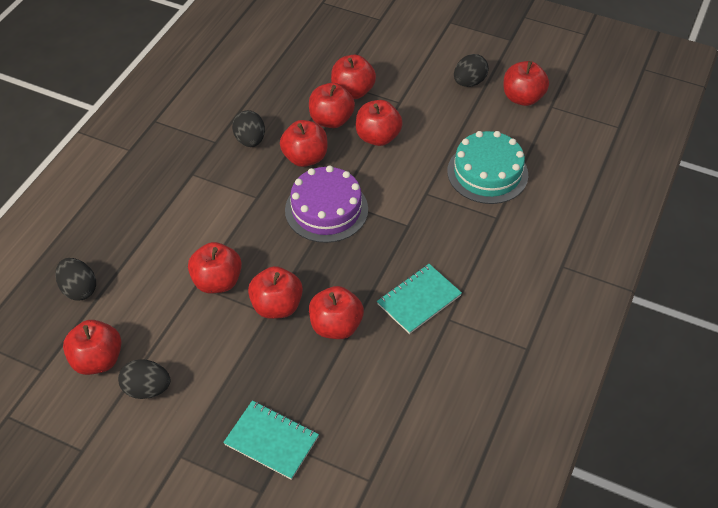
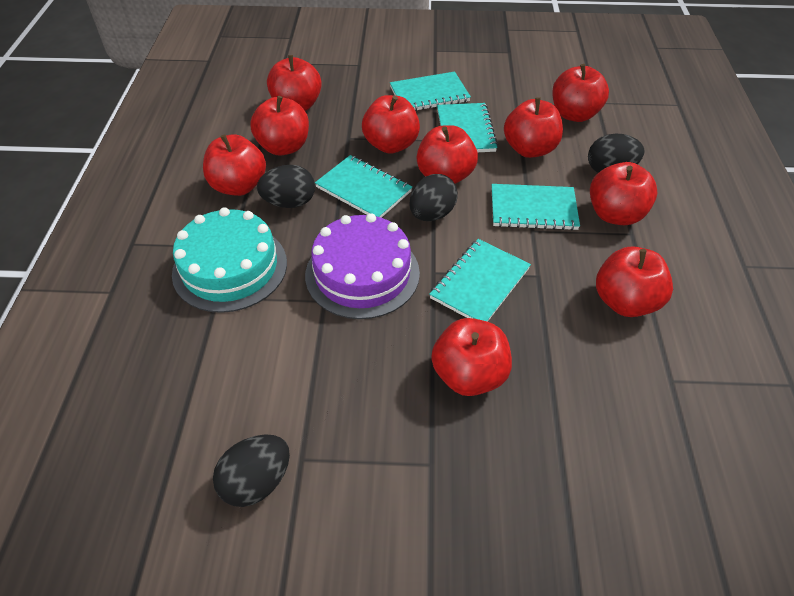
red apple: 9 -> 10
turquoise notebook: 2 -> 5

